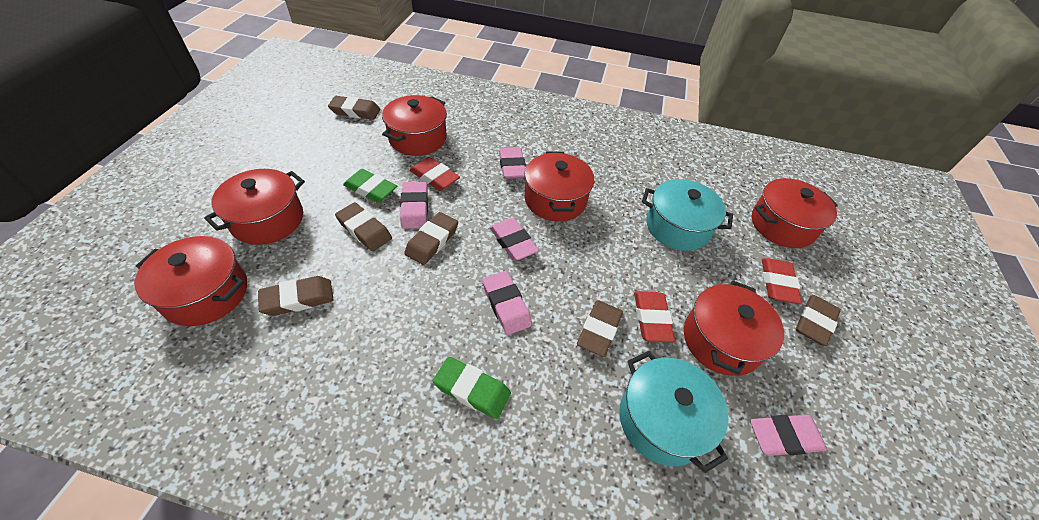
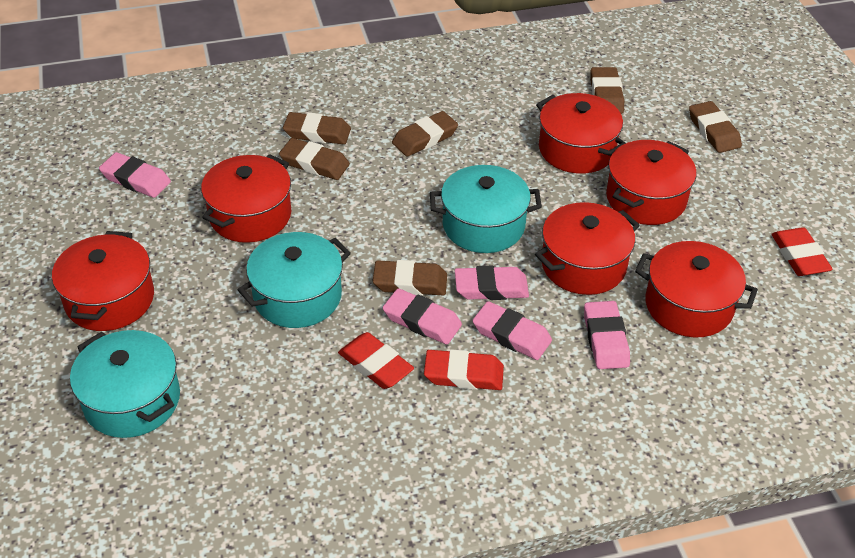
green eraser: 2 -> 0
turquoise pot: 2 -> 3

